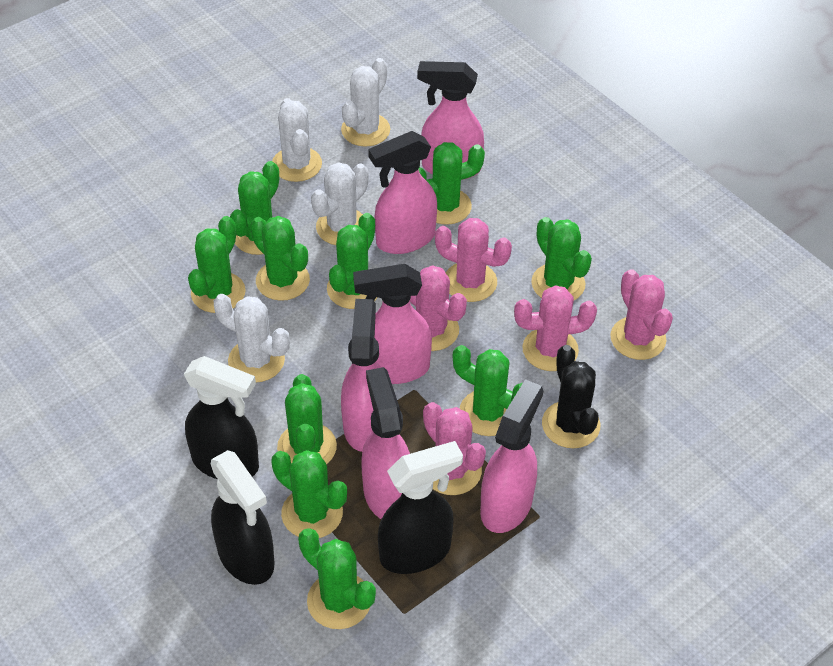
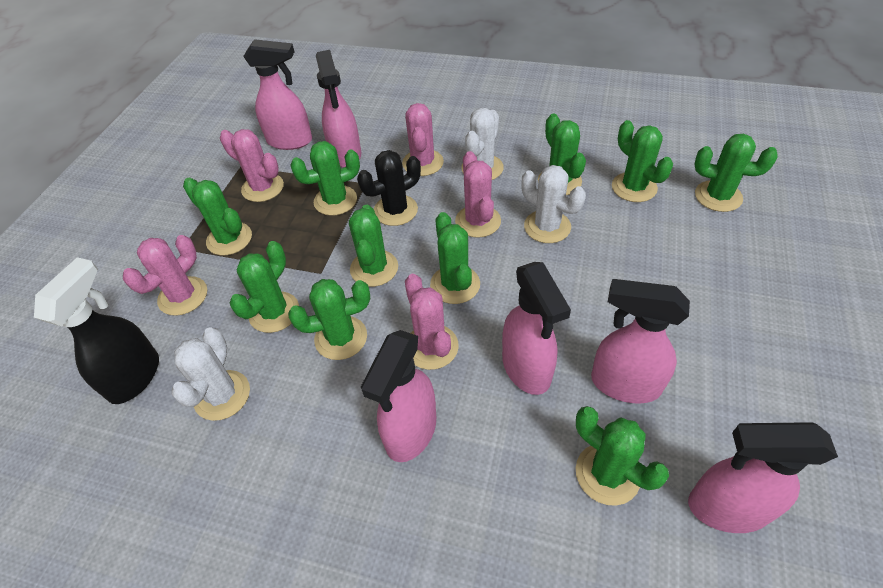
black spray bottle: 3 -> 1
white cactus: 4 -> 3

